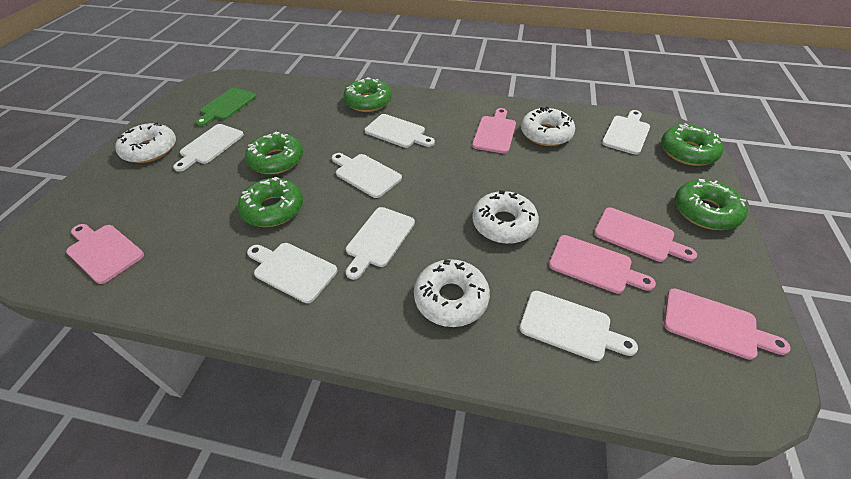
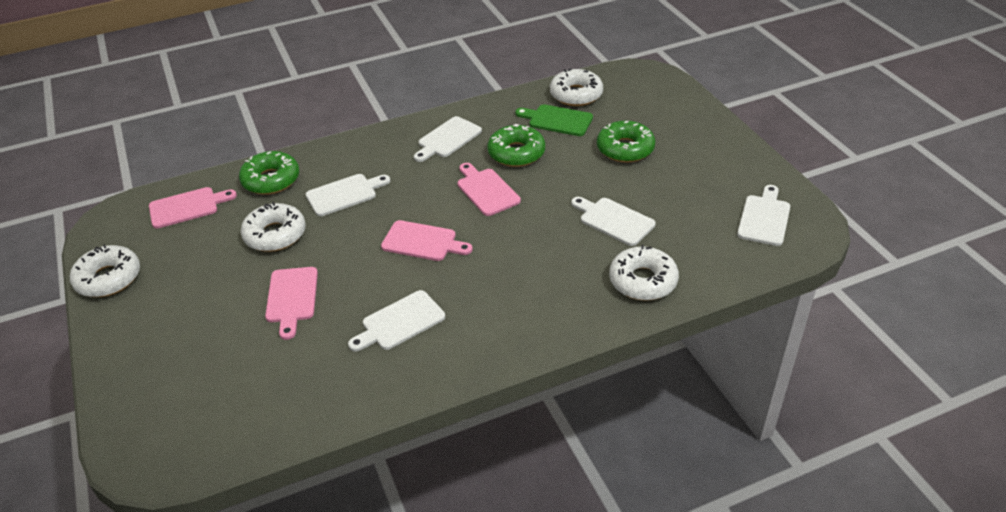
green donut: 5 -> 3
pink cutting board: 5 -> 4
white cutting board: 7 -> 5

